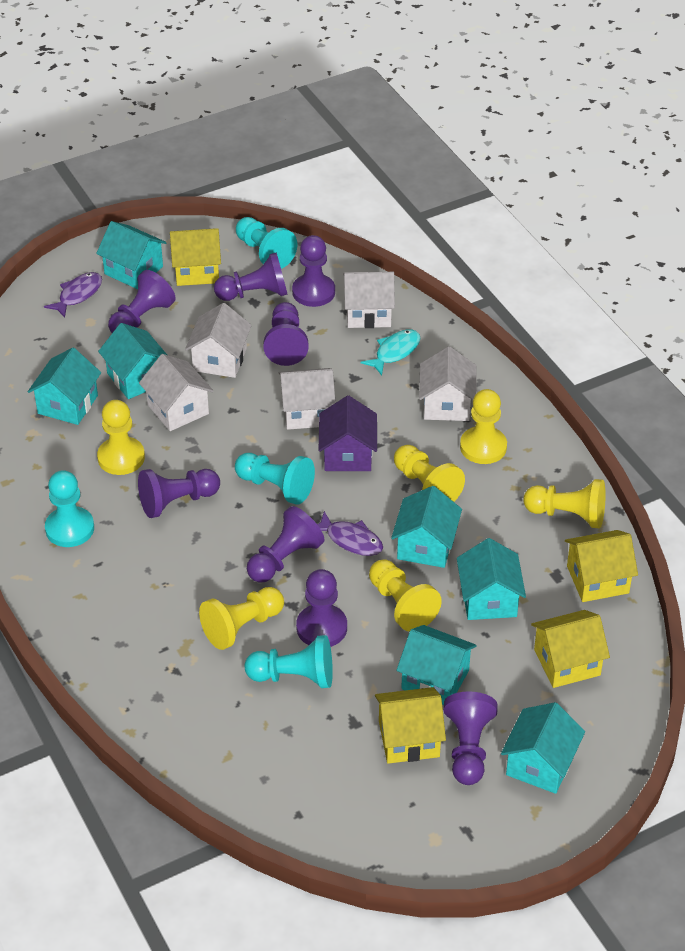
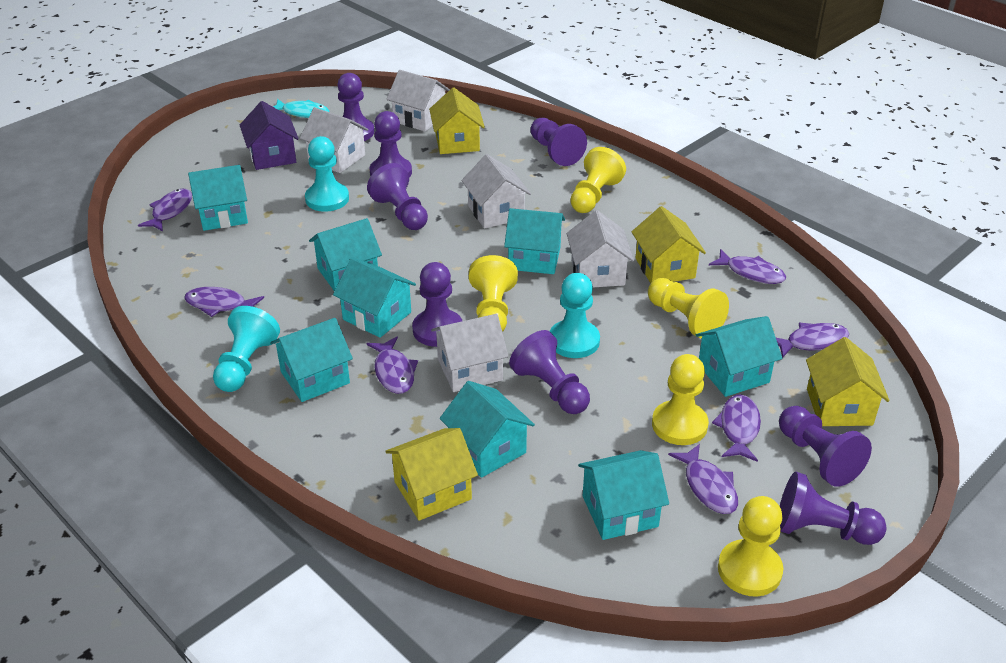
purple fish: 2 -> 7
turquoise house: 7 -> 8
turquoise pawn: 4 -> 3
yellow pawn: 6 -> 5

